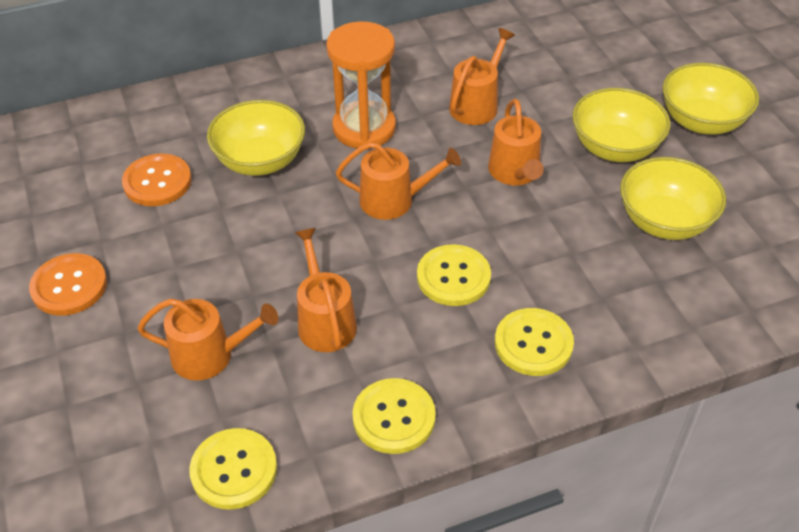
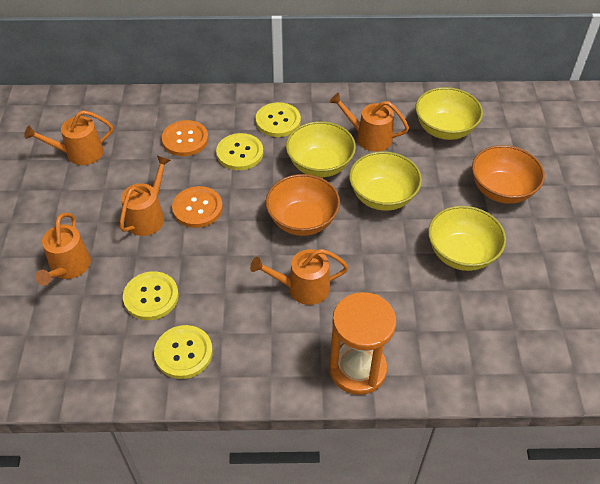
orange bowl: 0 -> 2

